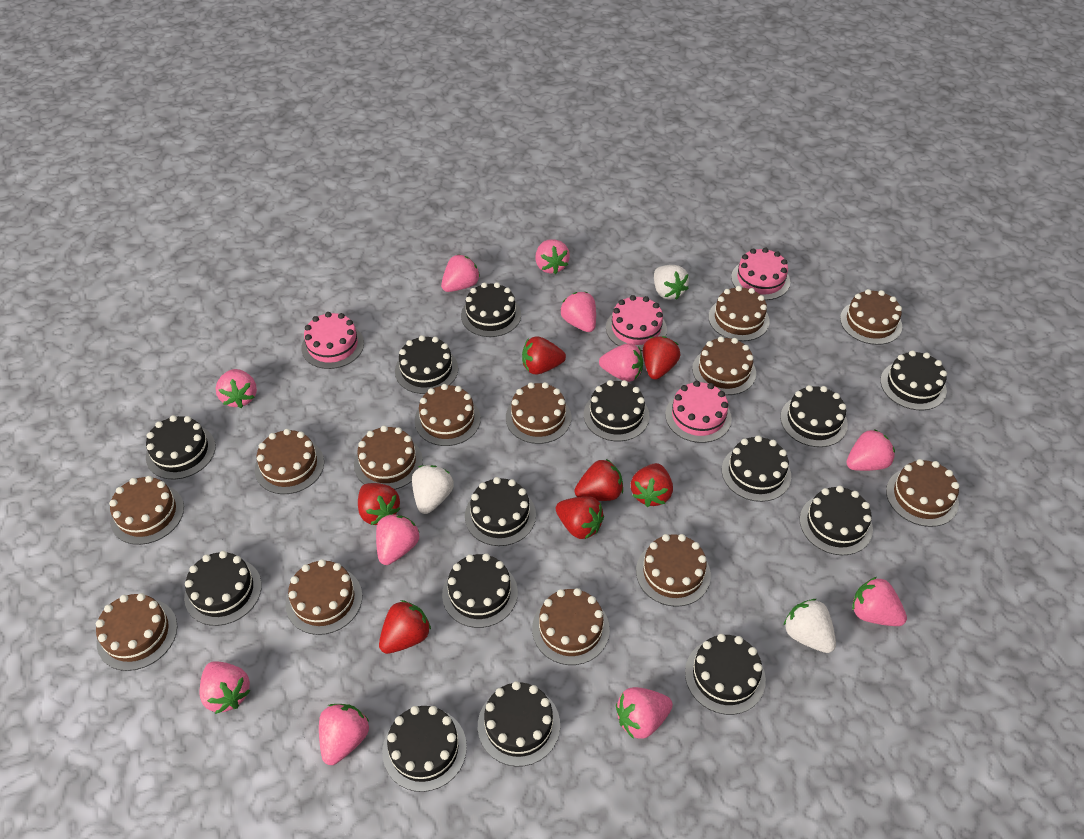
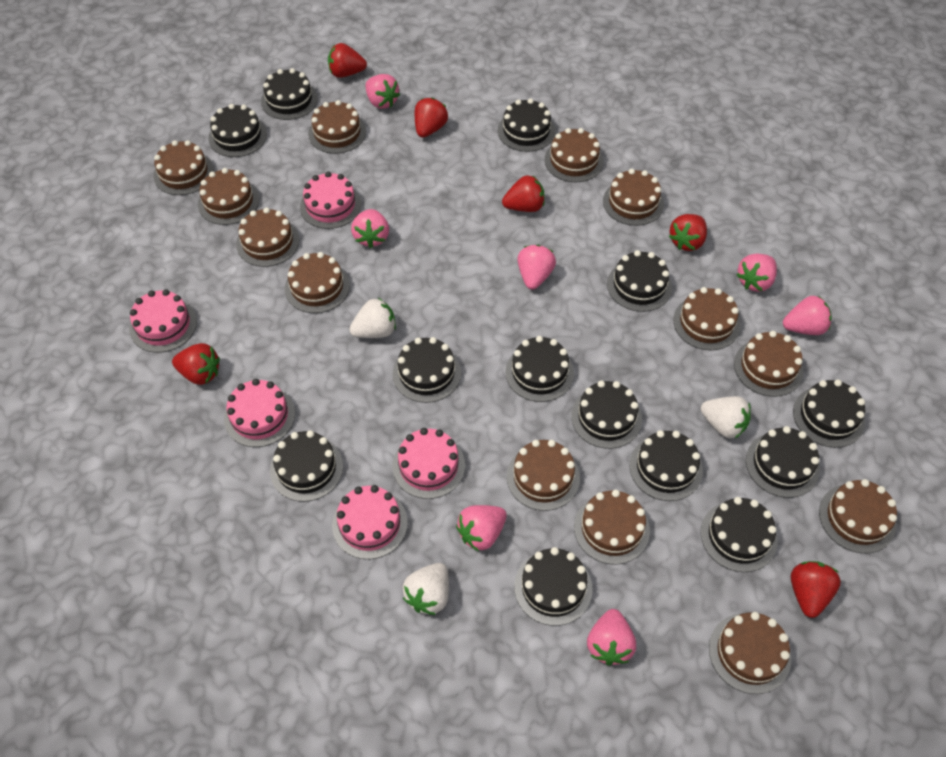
black cake: 14 -> 13
pink cake: 4 -> 5
pink strawberry: 11 -> 7
red strawberry: 7 -> 6

